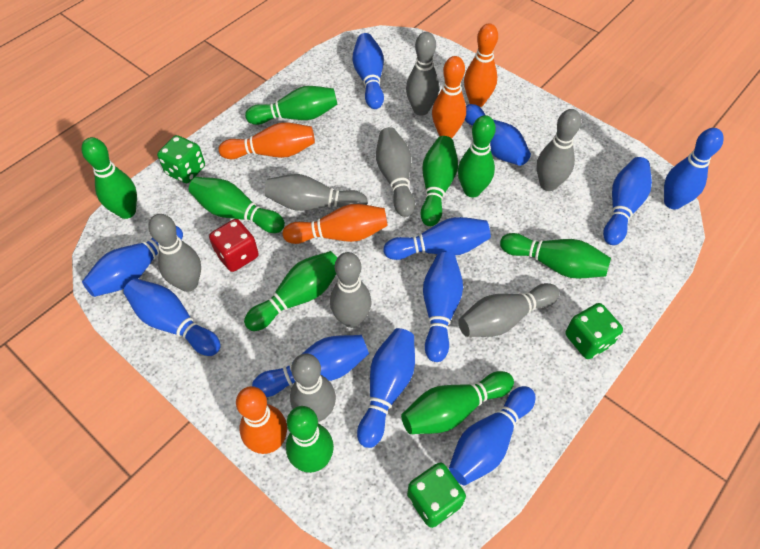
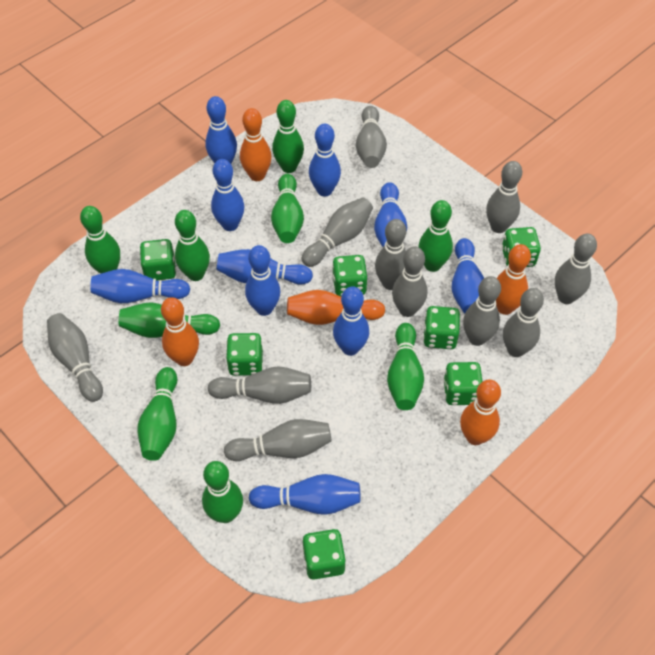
blue bowling pin: 11 -> 10
green dice: 3 -> 7
grey bowling pin: 8 -> 11
red dice: 1 -> 0

